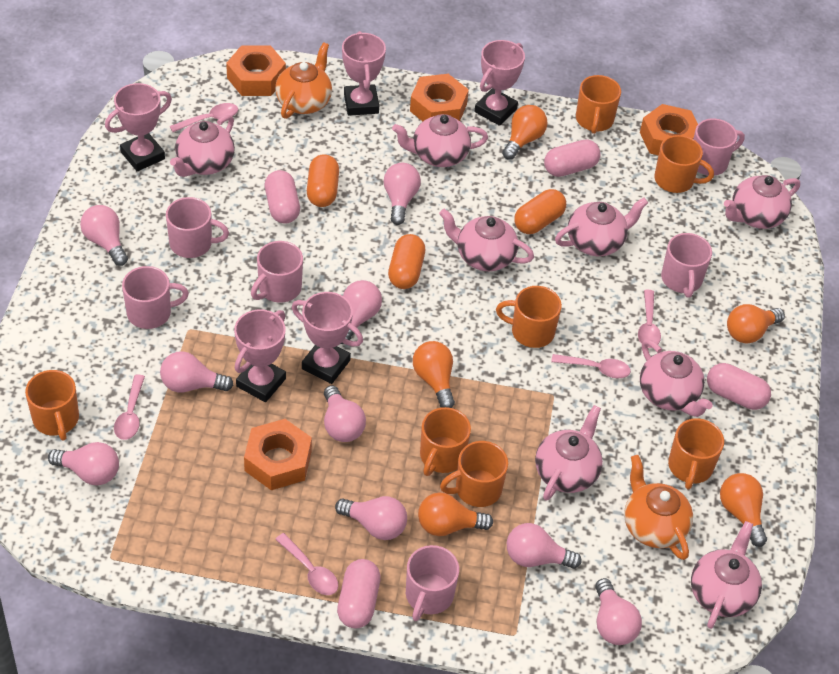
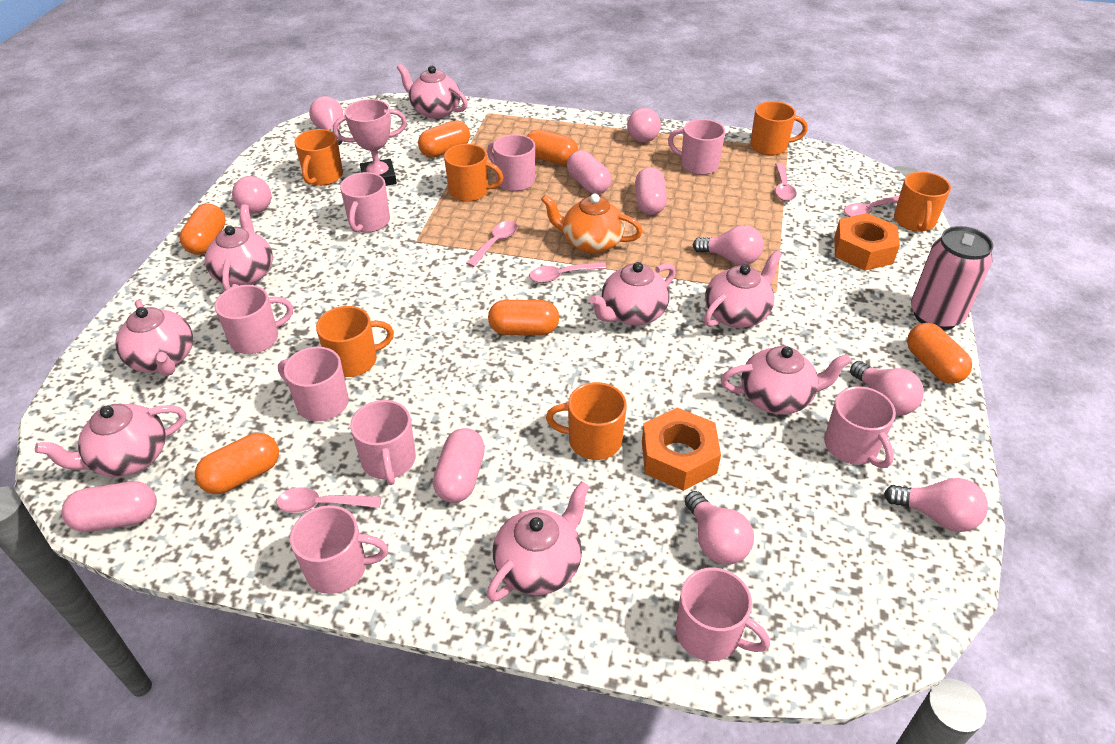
orange capsule: 3 -> 6
orange light bulb: 5 -> 0
orange mug: 7 -> 6
orange nut: 4 -> 2
orange teapot: 2 -> 1
pink can: 0 -> 1
pink light bulb: 9 -> 7
pink mug: 6 -> 9
pink trophy: 5 -> 1

